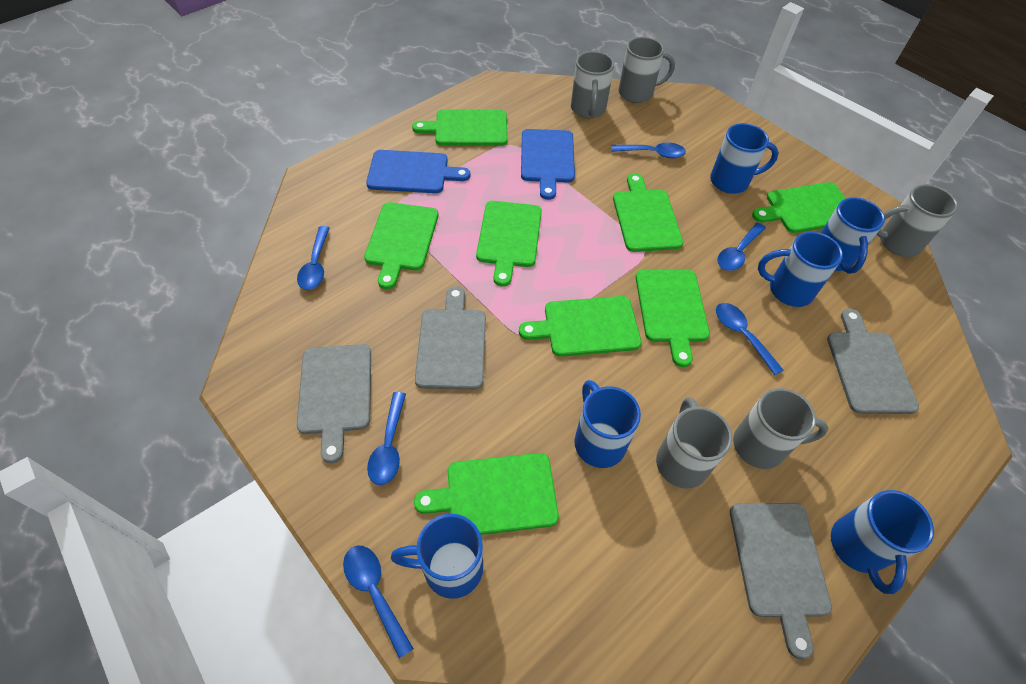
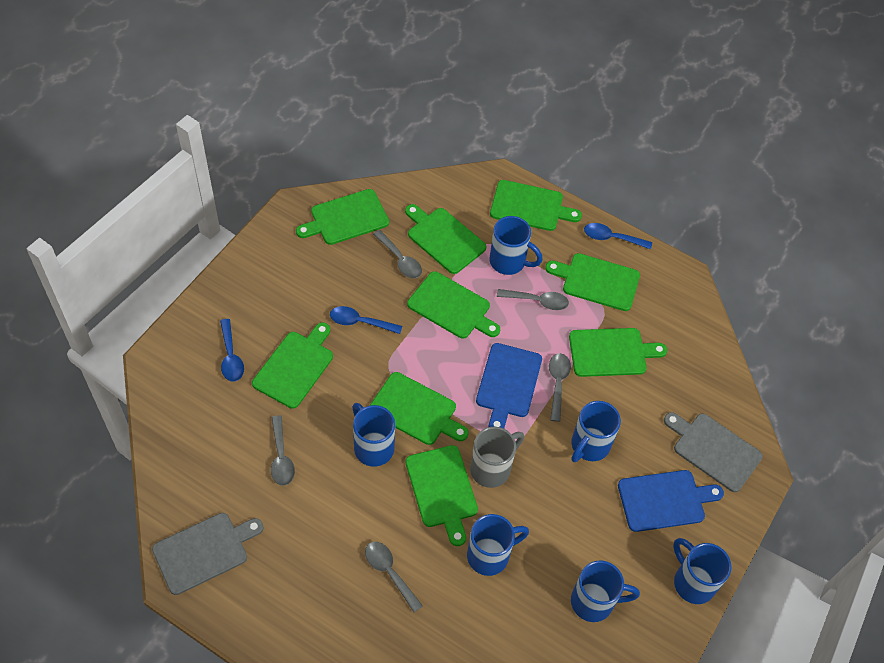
blue spoon: 6 -> 3
green cutting board: 8 -> 9
grey cutting board: 4 -> 2
grey mug: 5 -> 1
grey spoon: 0 -> 5

